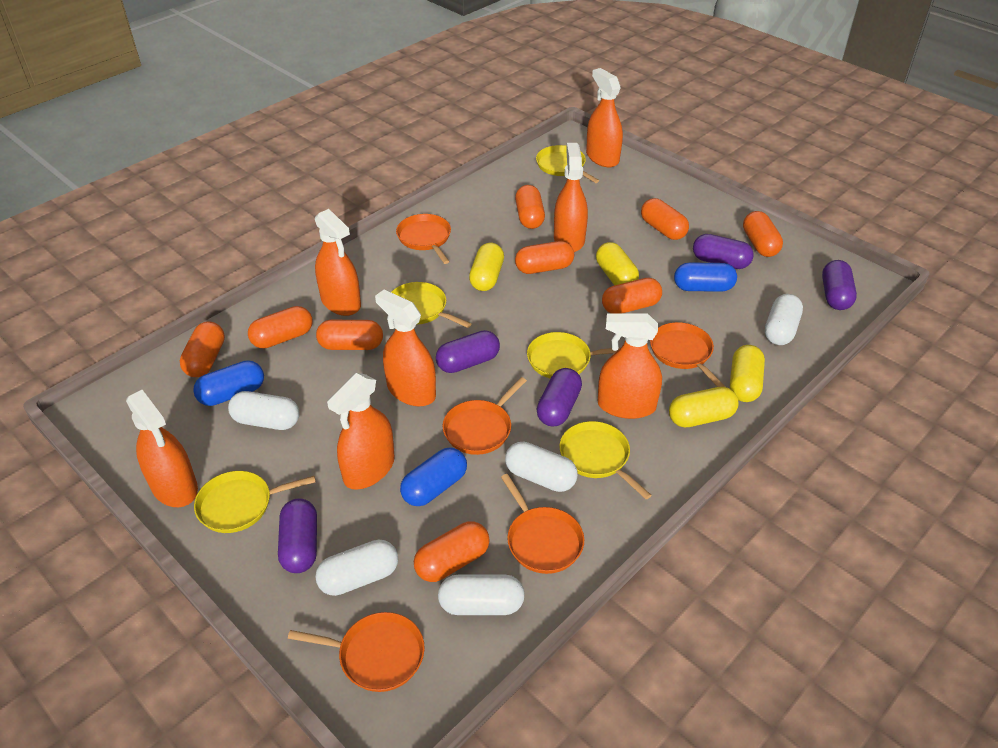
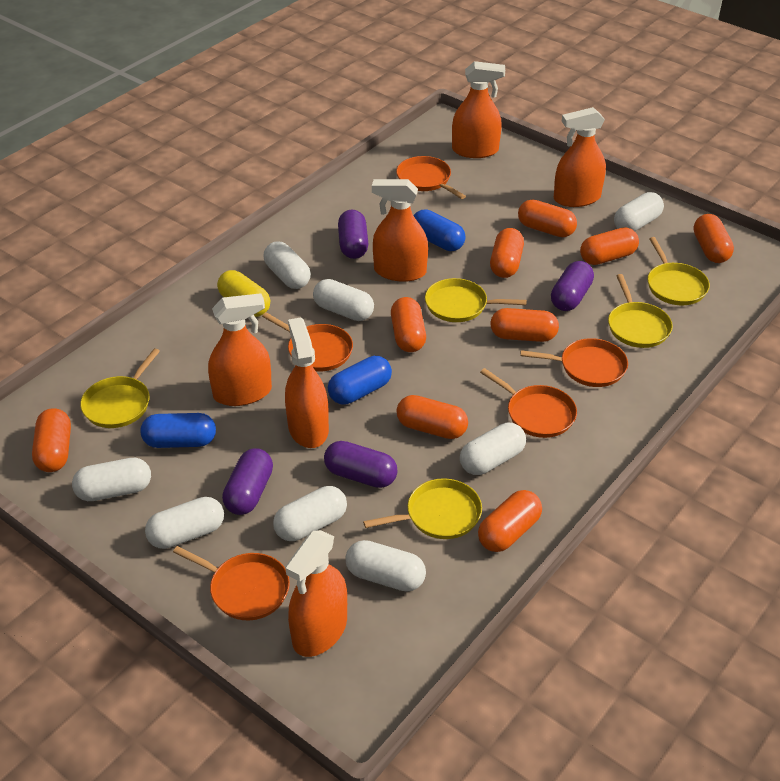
orange spray bottle: 7 -> 6
purple capsule: 5 -> 4
white capsule: 5 -> 8
yellow capsule: 4 -> 1

